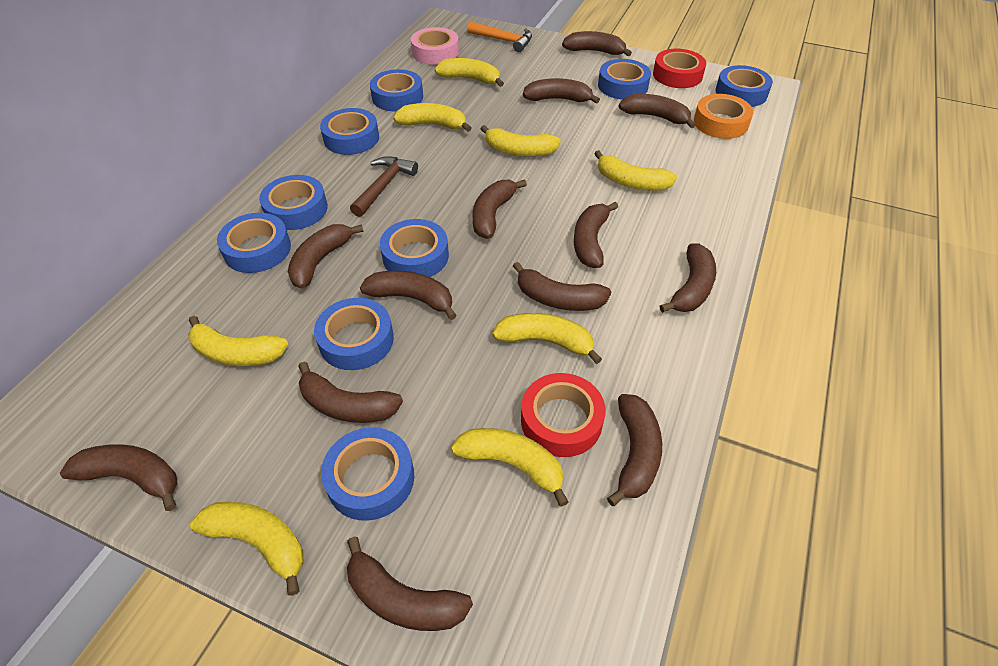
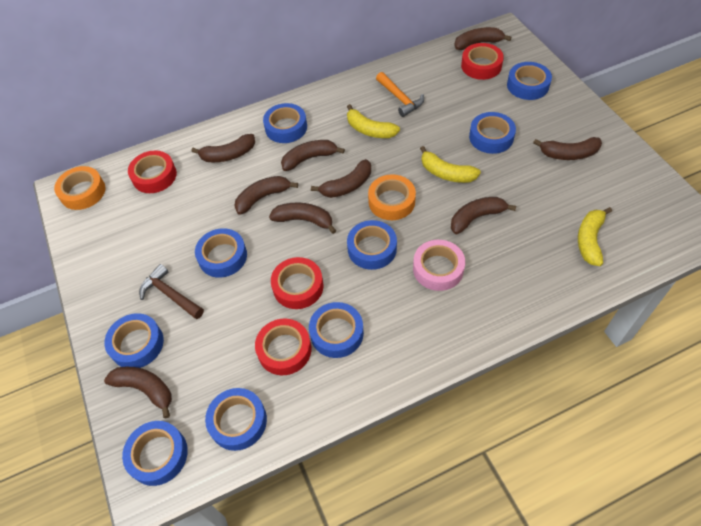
brown banana: 13 -> 9
orange tape: 1 -> 2
red tape: 2 -> 4
yellow banana: 8 -> 3

